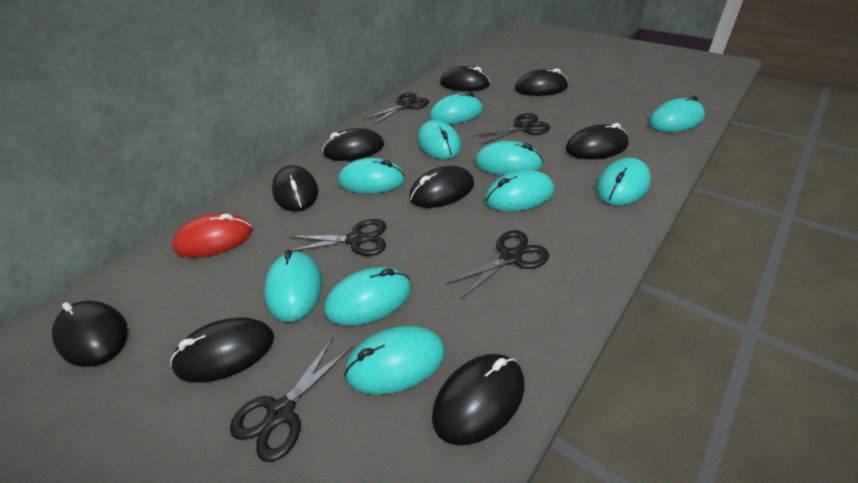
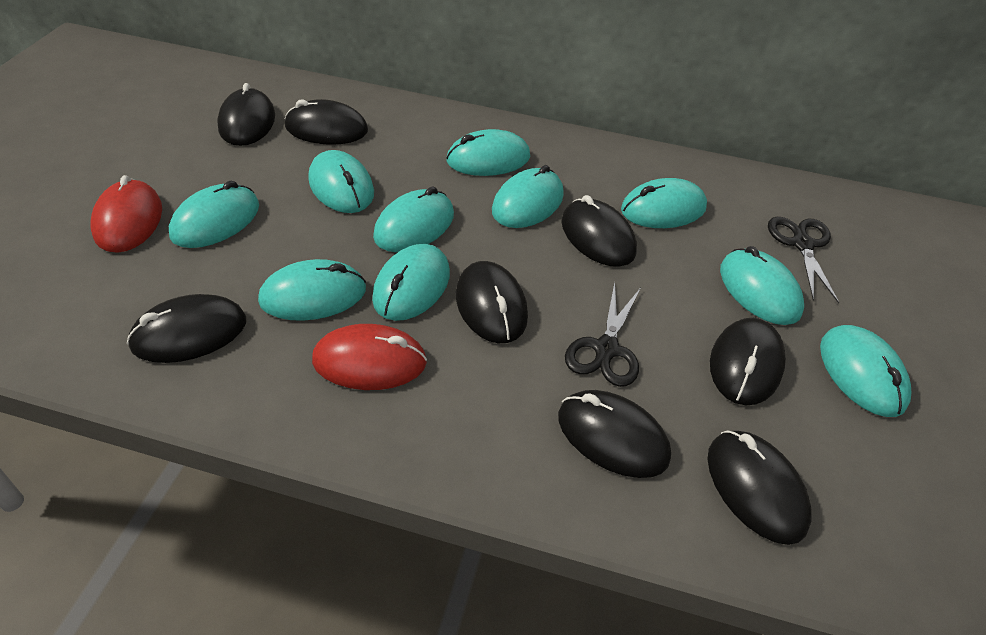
black mouse: 9 -> 8
black scissors: 5 -> 2
red mouse: 1 -> 2

